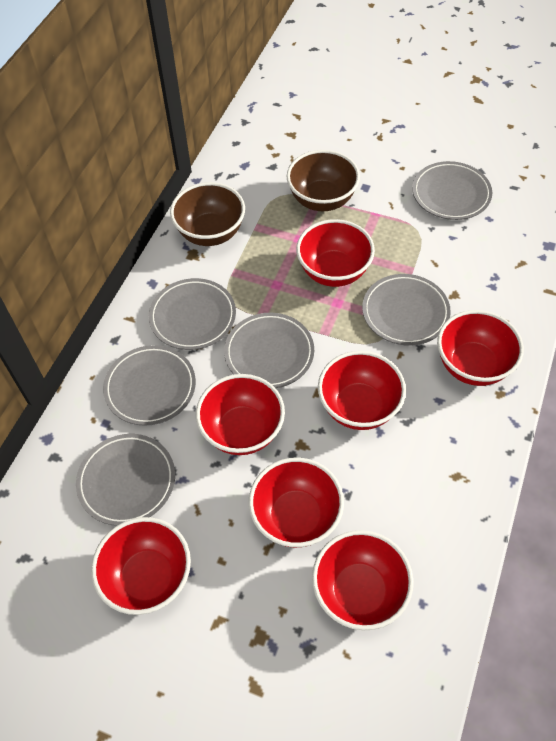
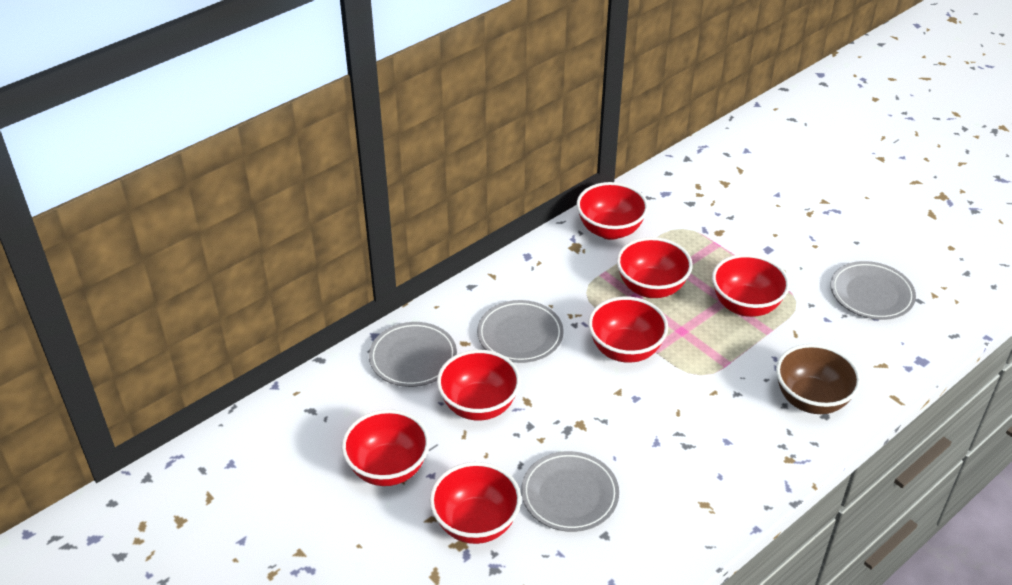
brown bowl: 2 -> 1
grey plate: 6 -> 4

